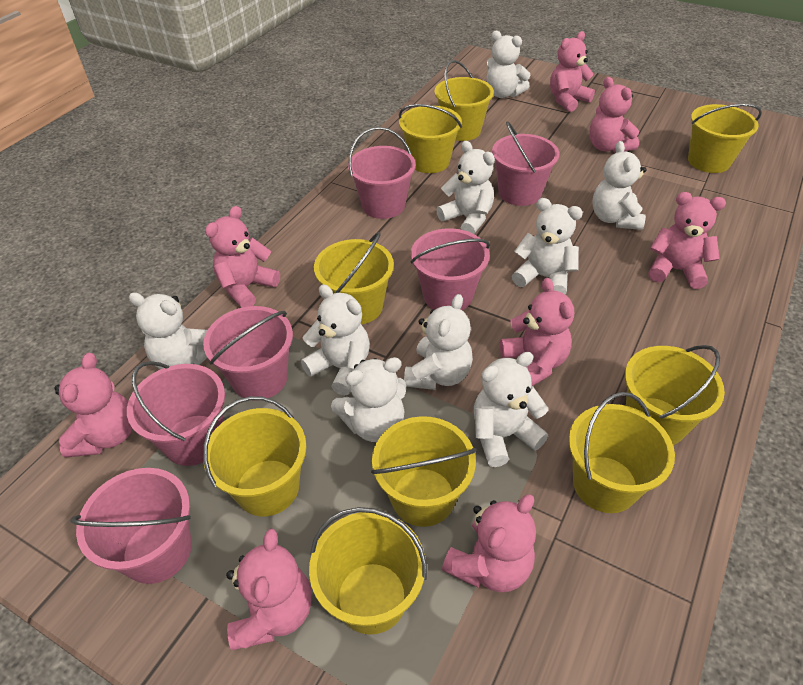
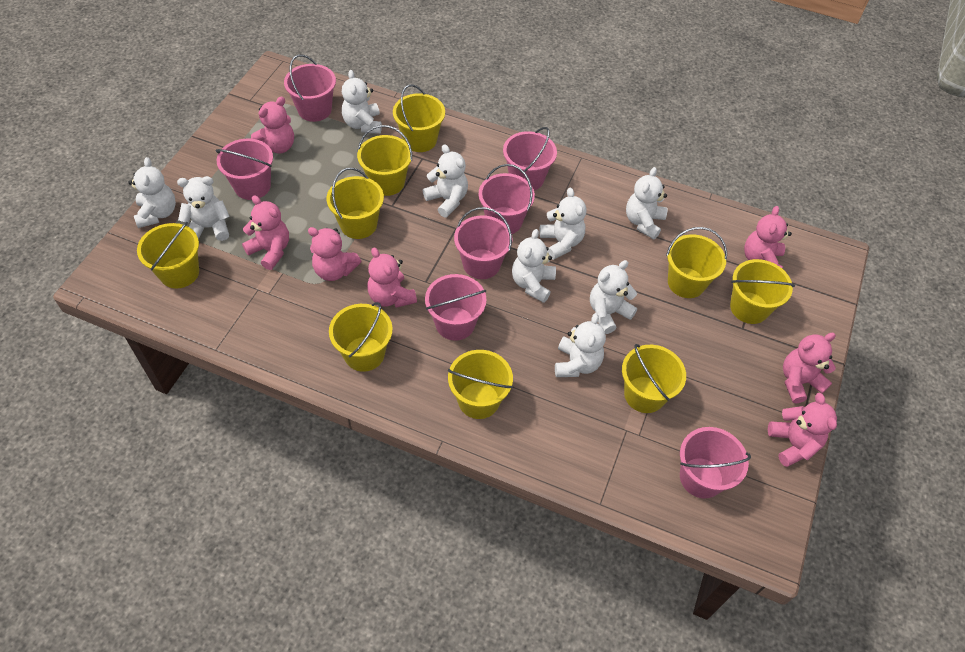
pink bucket: 6 -> 7
pink teddy bear: 8 -> 7

